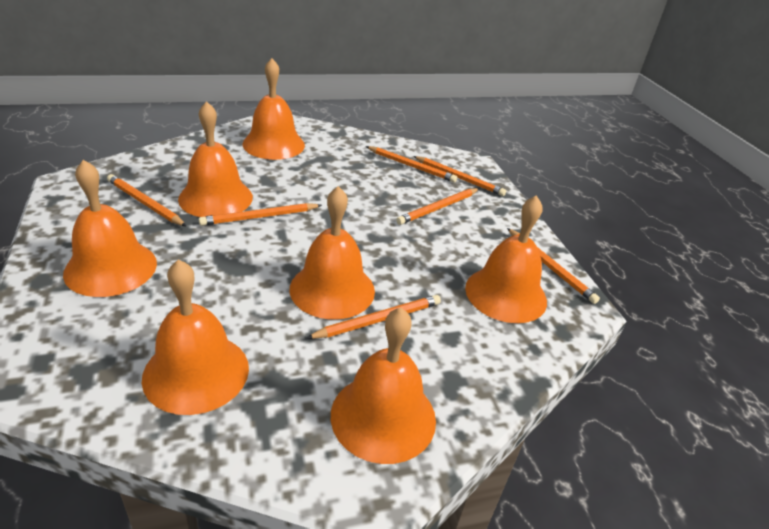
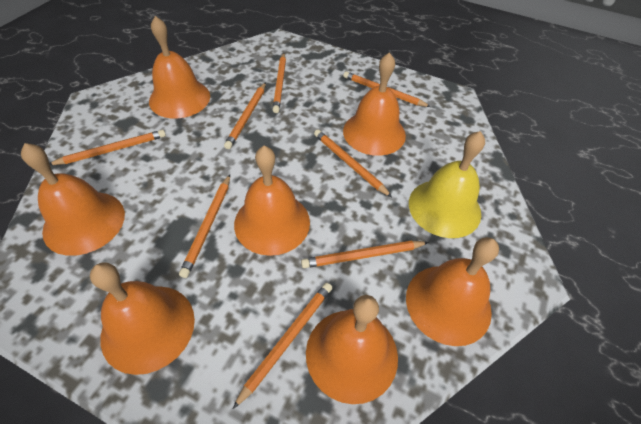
orange pencil: 7 -> 8
yellow bell: 0 -> 1

